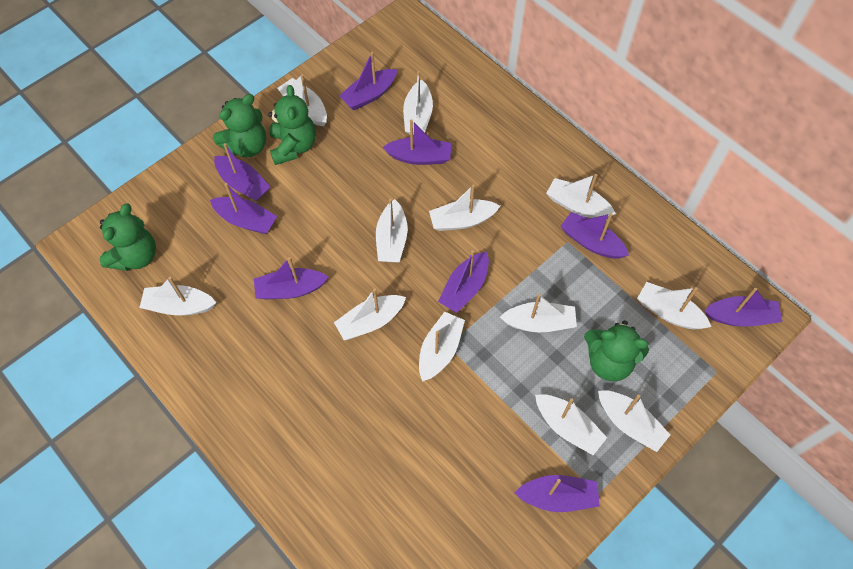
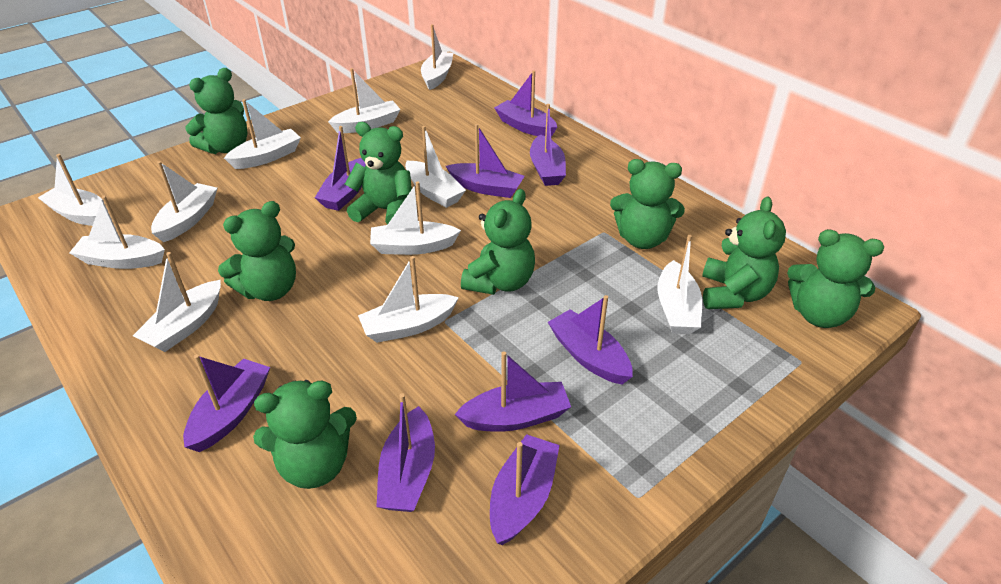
green teddy bear: 4 -> 8
white boat: 12 -> 11

